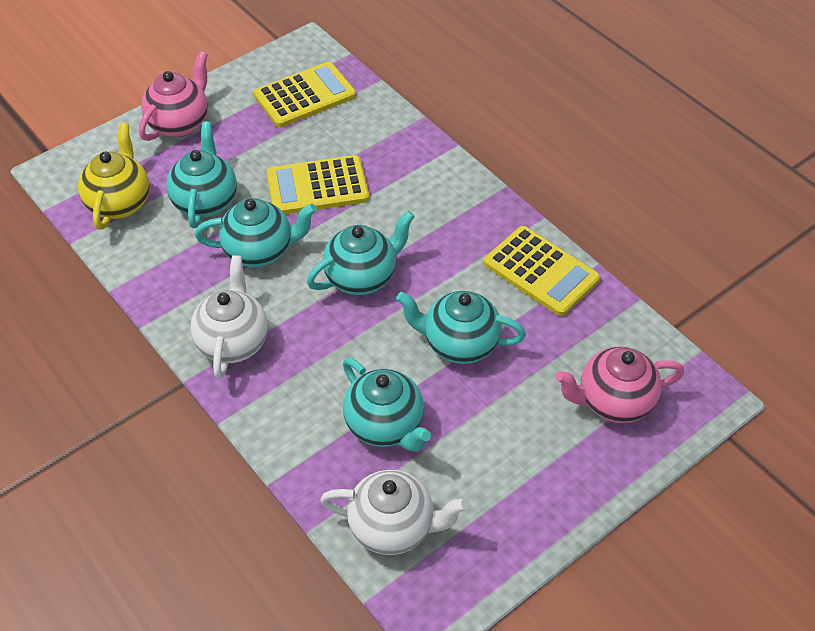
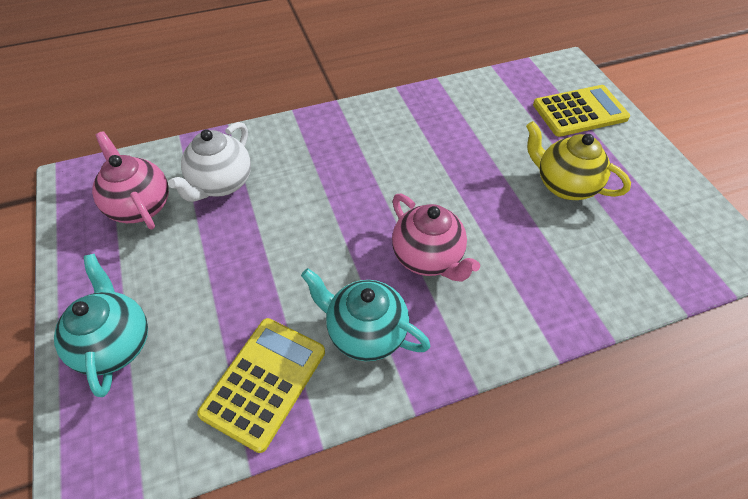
turquoise teapot: 5 -> 2
white teapot: 2 -> 1
yellow calculator: 3 -> 2

